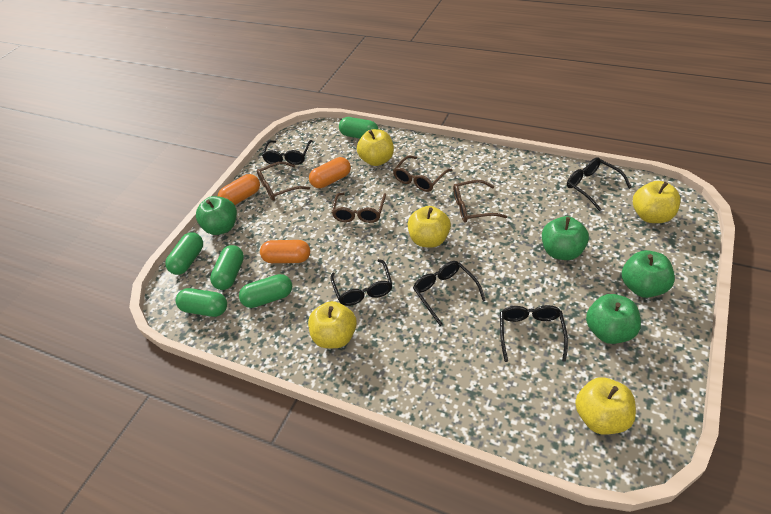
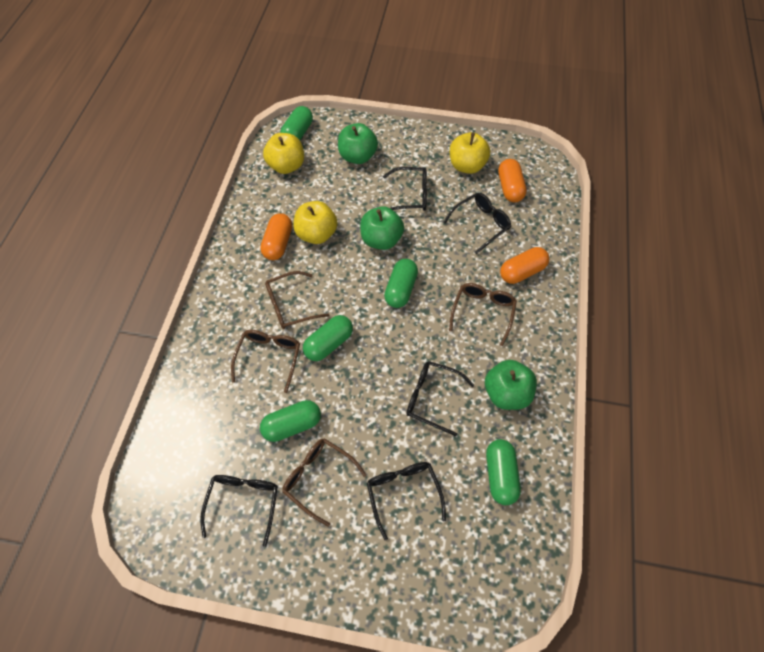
green apple: 4 -> 3
yellow apple: 5 -> 3

